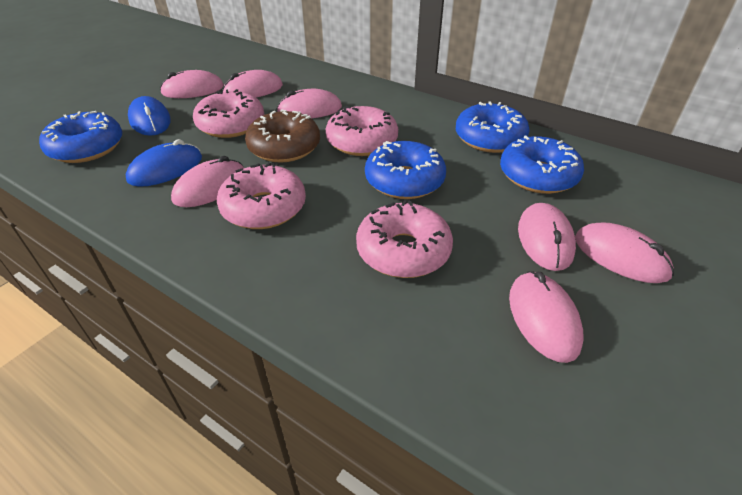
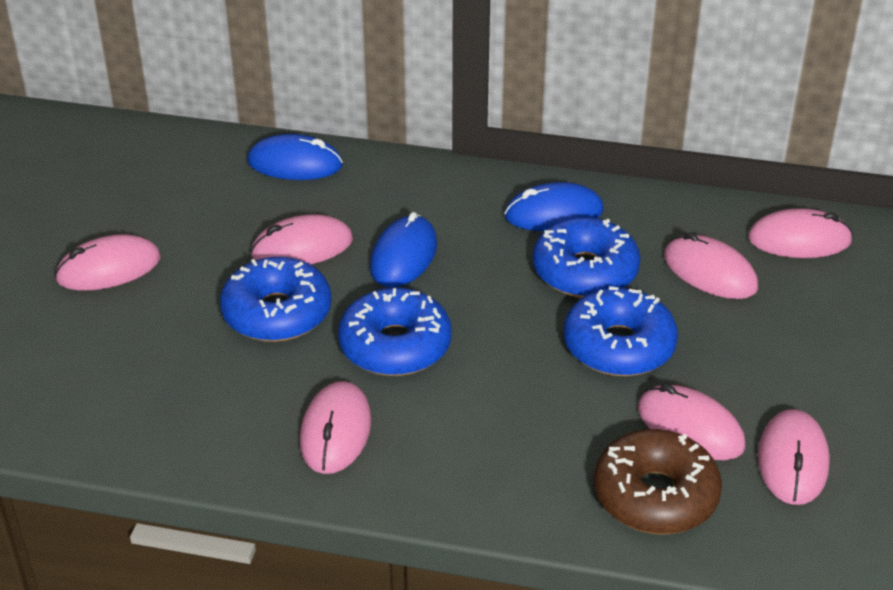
blue mouse: 2 -> 3
pink donut: 4 -> 0

